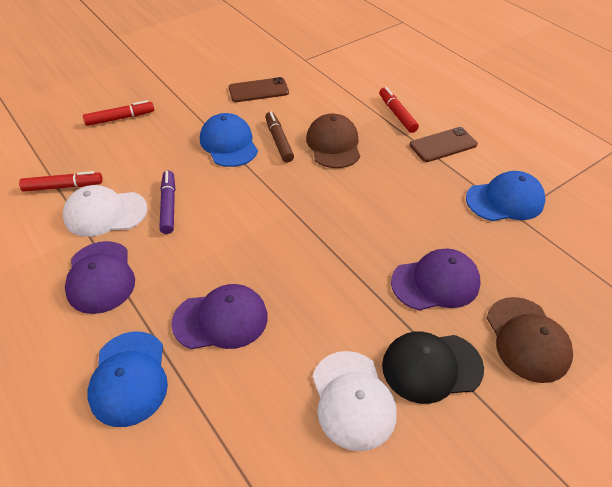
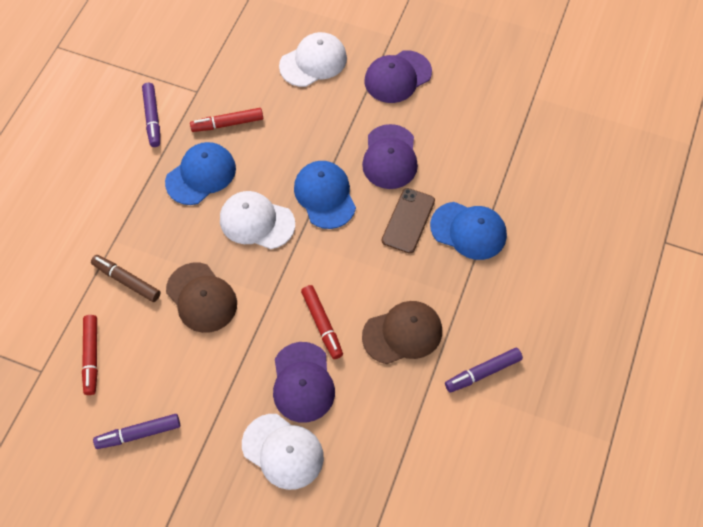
black cap: 1 -> 0
brown phone: 2 -> 1
purple marker: 1 -> 3
white cap: 2 -> 3

